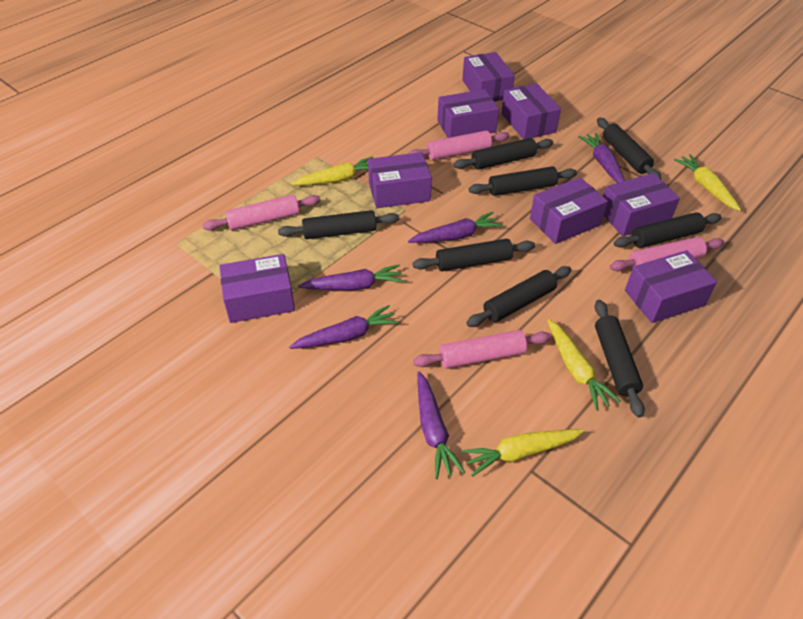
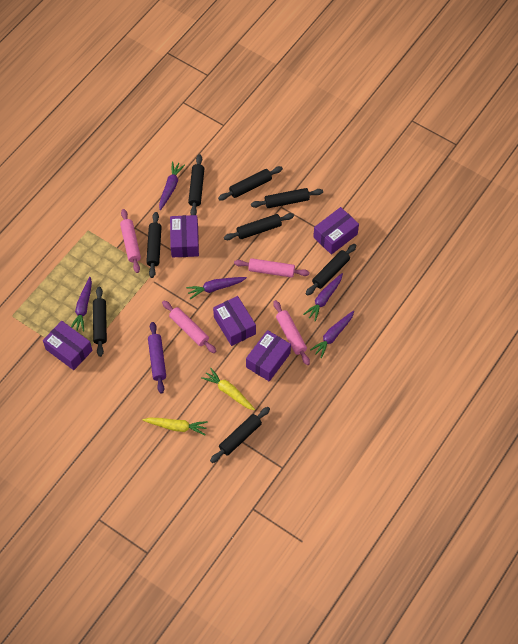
purple box: 8 -> 5
purple rolling pin: 0 -> 1
yellow carrot: 4 -> 2

